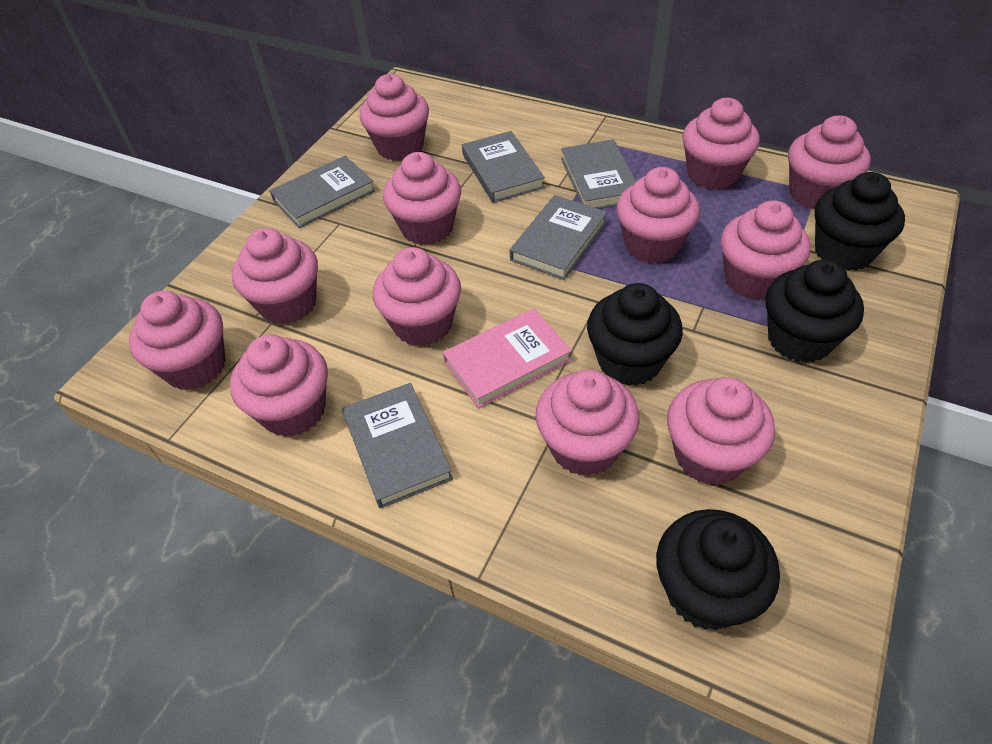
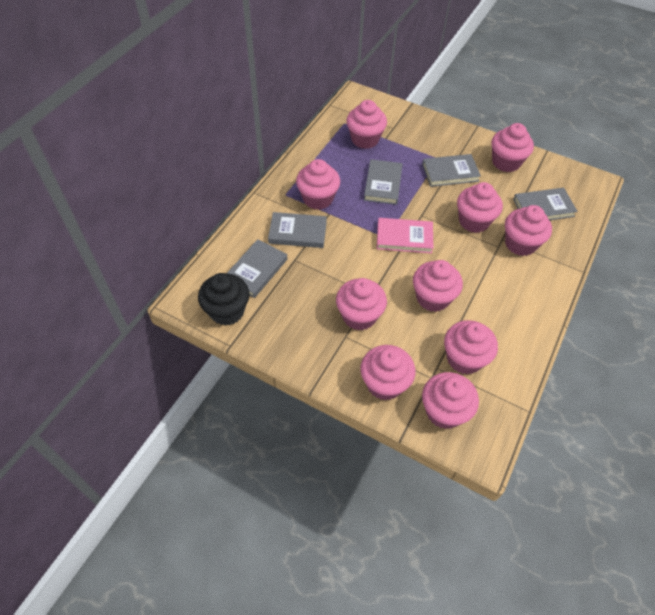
black cupcake: 4 -> 1
pink cupcake: 12 -> 10

